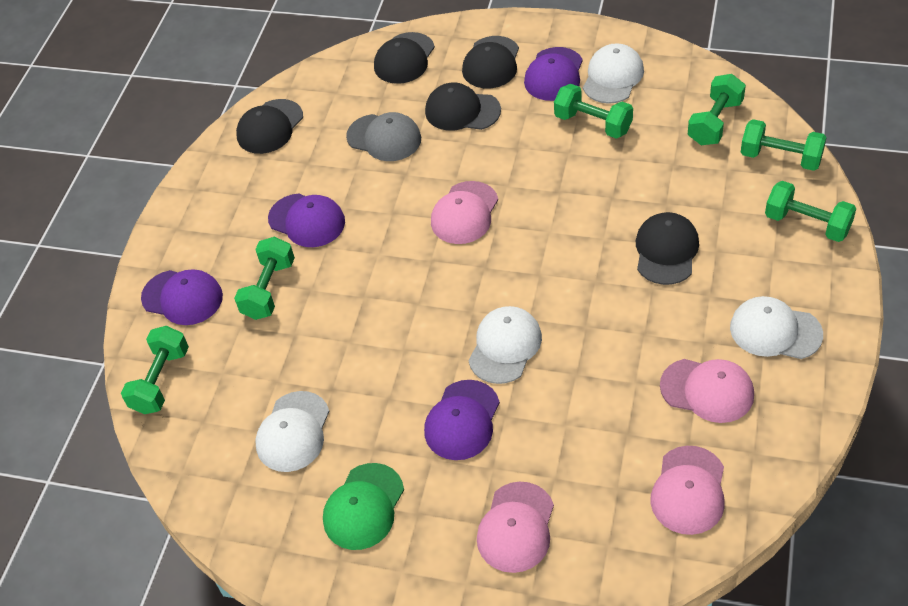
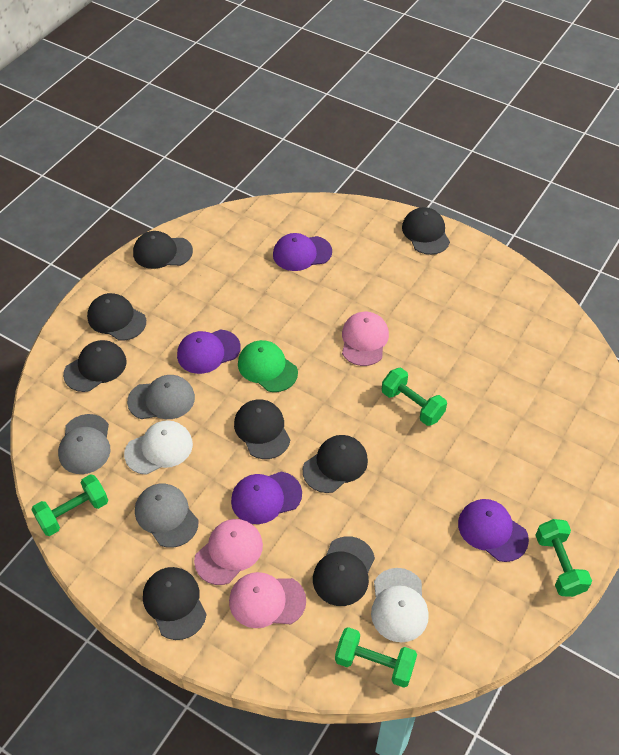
black cap: 5 -> 8
green dumbbell: 6 -> 4
grey cap: 1 -> 3
pink cap: 4 -> 3
white cap: 4 -> 2

